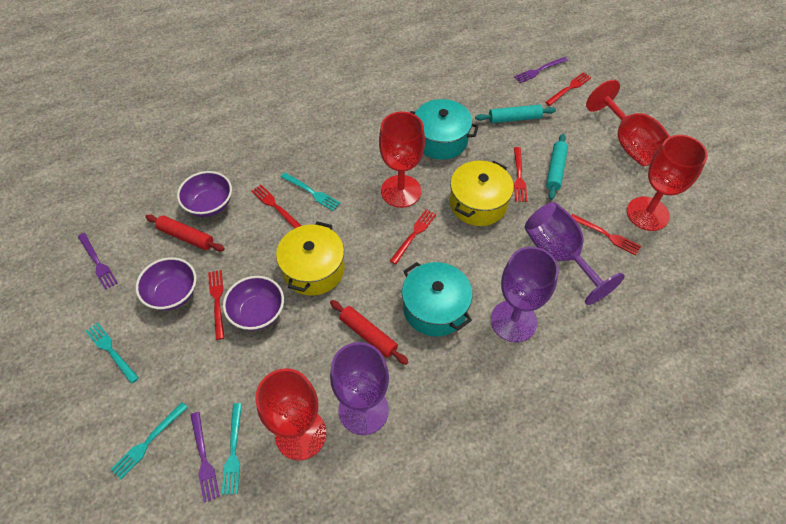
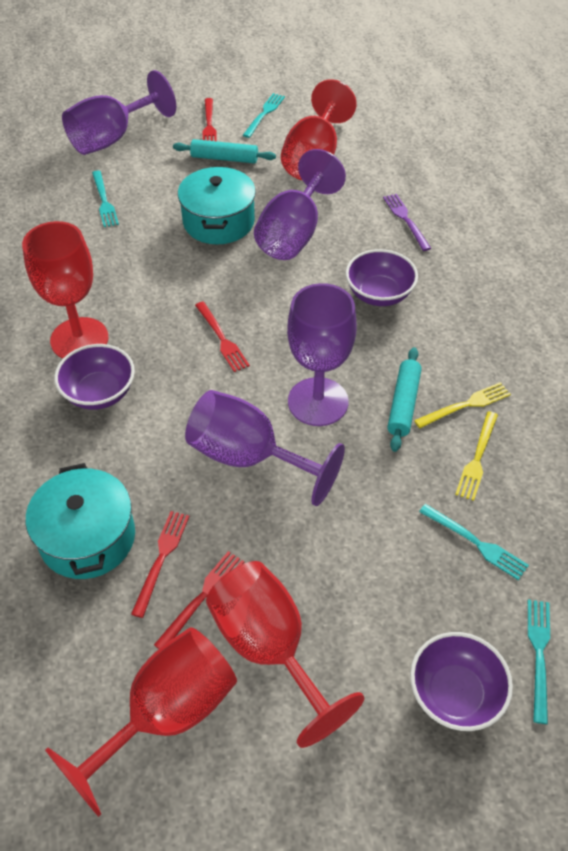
purple fork: 3 -> 1
purple goblet: 3 -> 4
red fork: 6 -> 4
red rolling pin: 2 -> 0
yellow fork: 0 -> 2
yellow pot: 2 -> 0

